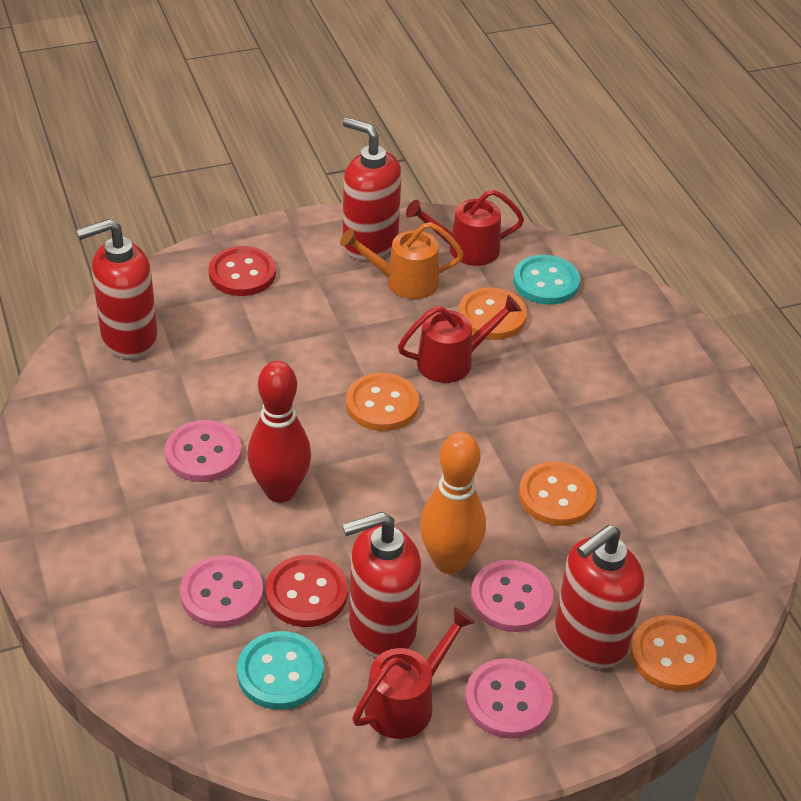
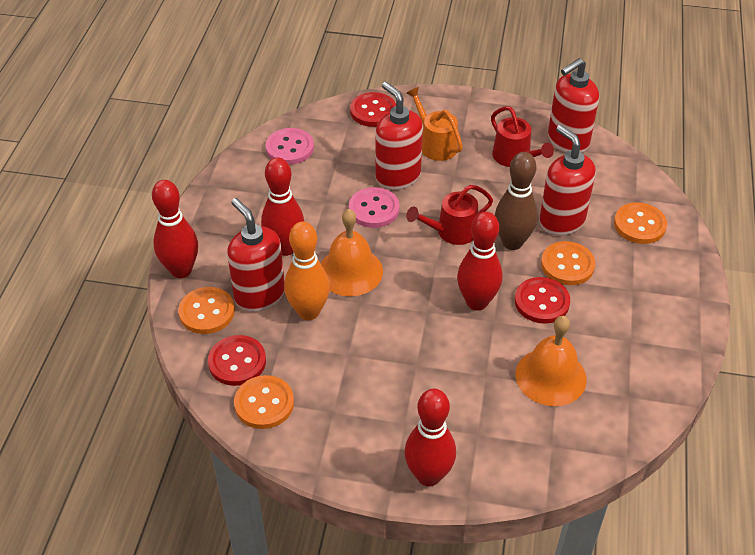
brown bowling pin: 0 -> 1
orange bell: 0 -> 2
pink button: 4 -> 2
red bowling pin: 1 -> 4
red button: 2 -> 3
red watering can: 3 -> 2
turquoise button: 2 -> 0

